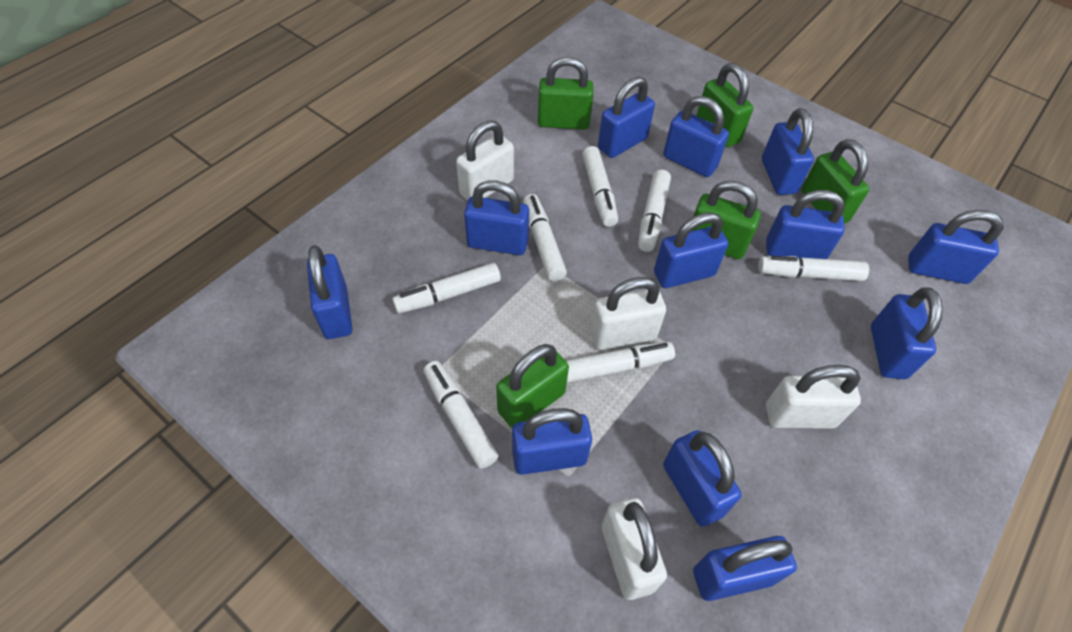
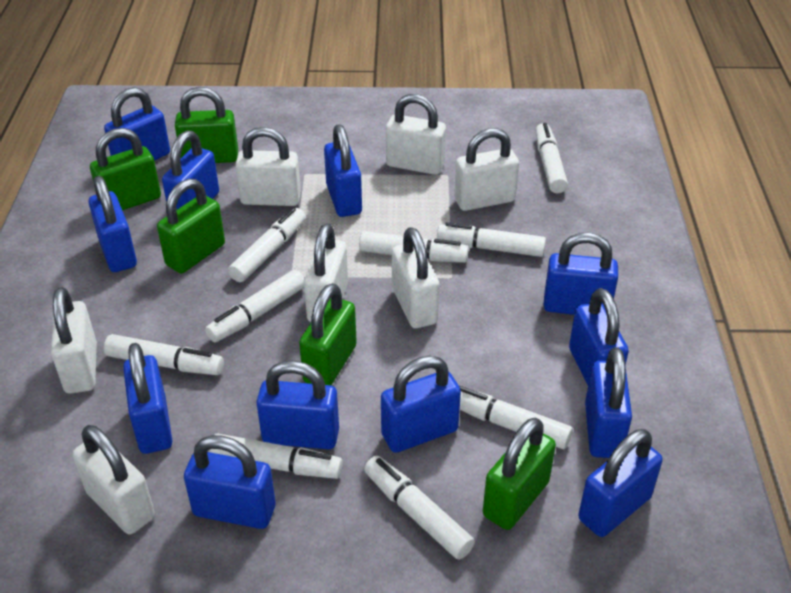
white marker: 7 -> 9
white padlock: 4 -> 7

